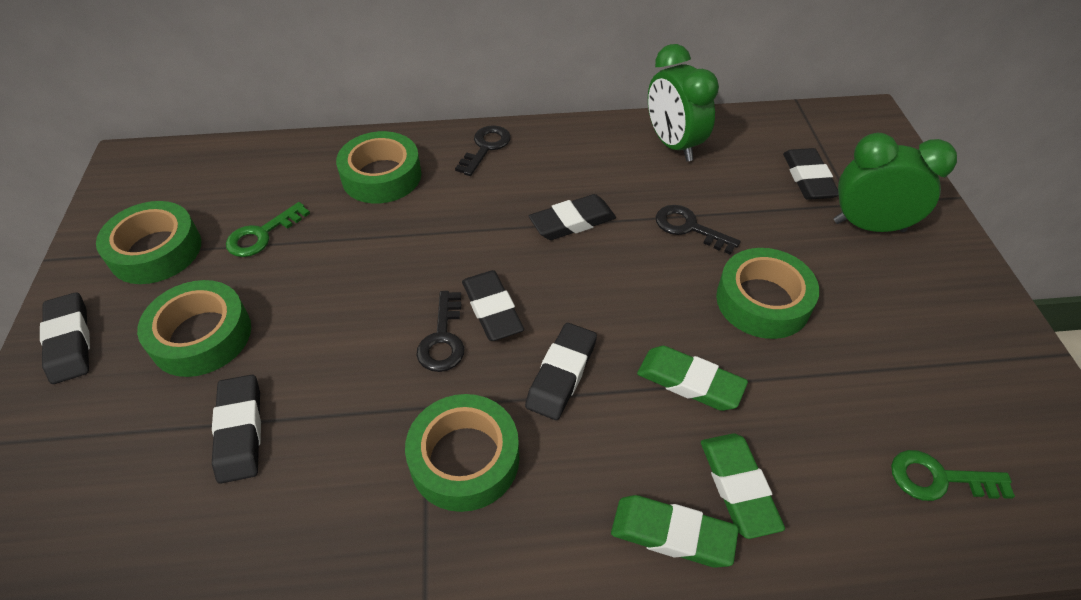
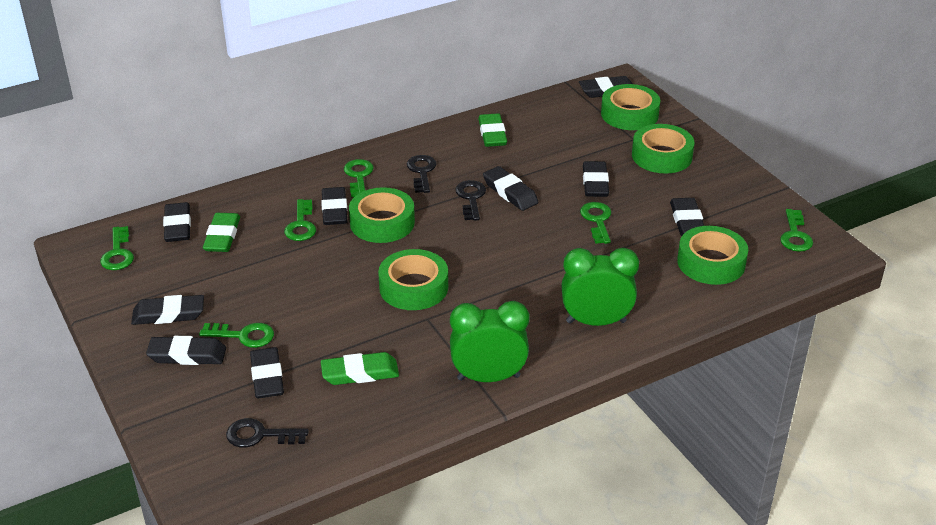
black eraser: 6 -> 9
green key: 2 -> 6

